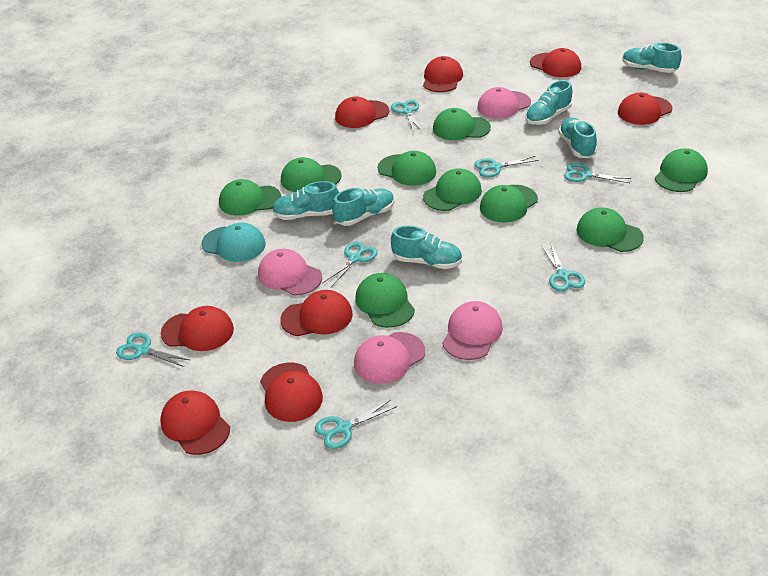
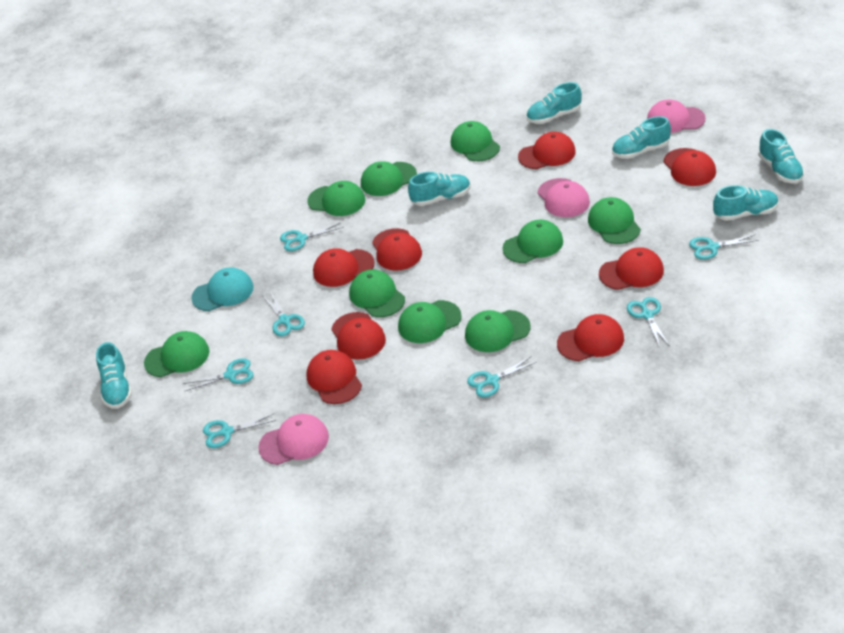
pink cap: 4 -> 3

